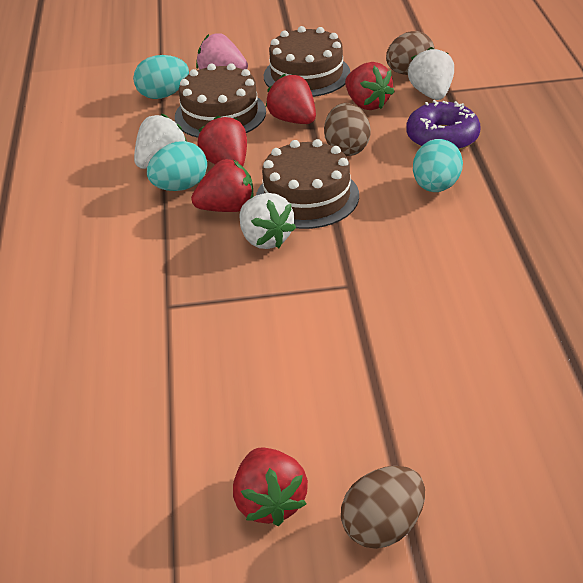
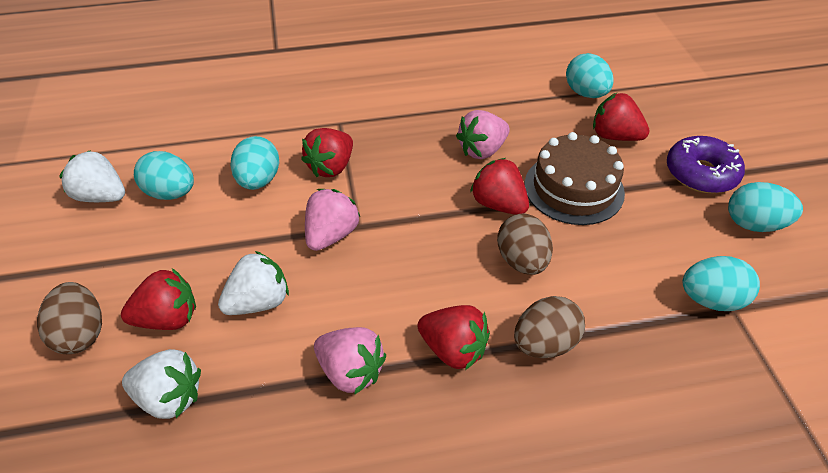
brown cake: 3 -> 1
pink strawberry: 1 -> 3
turquoise egg: 3 -> 5

